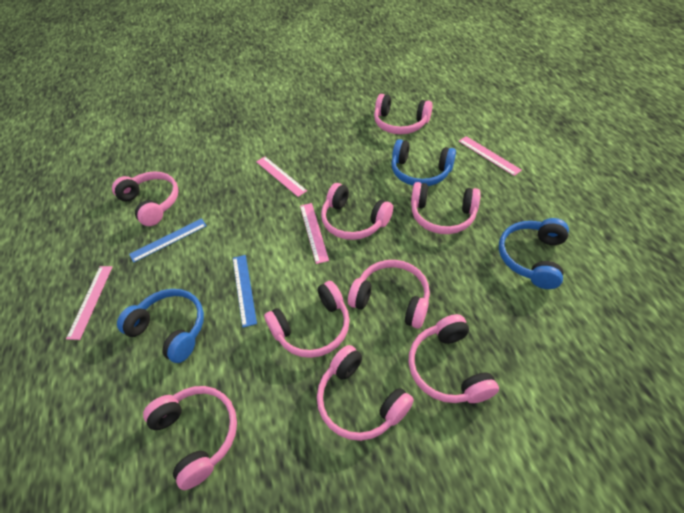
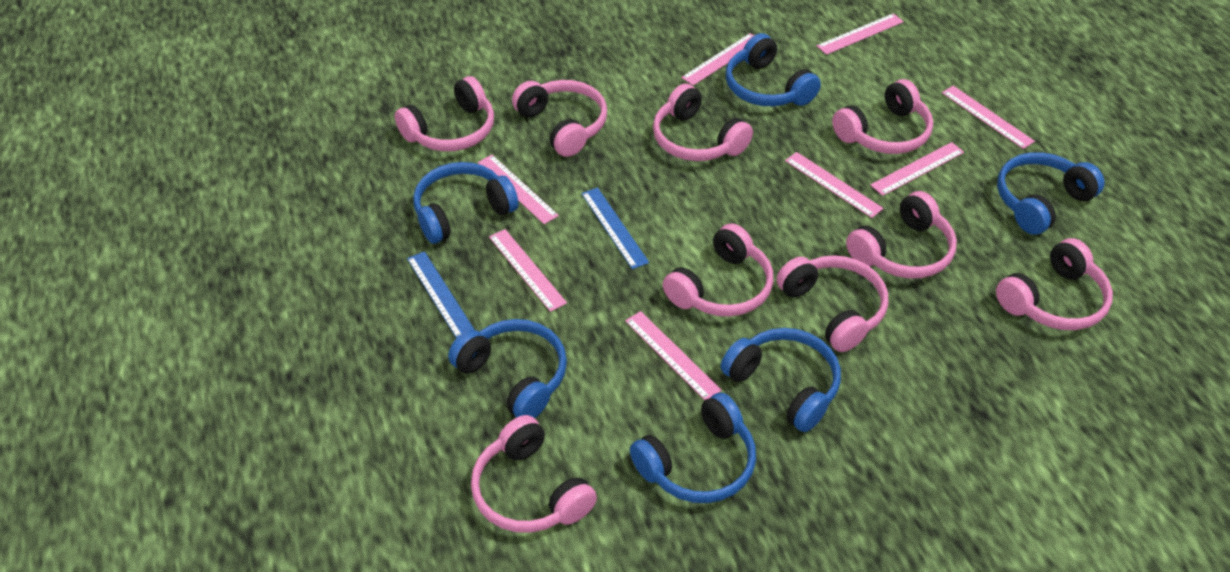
blue headphones: 3 -> 6
pink ruler: 4 -> 8

